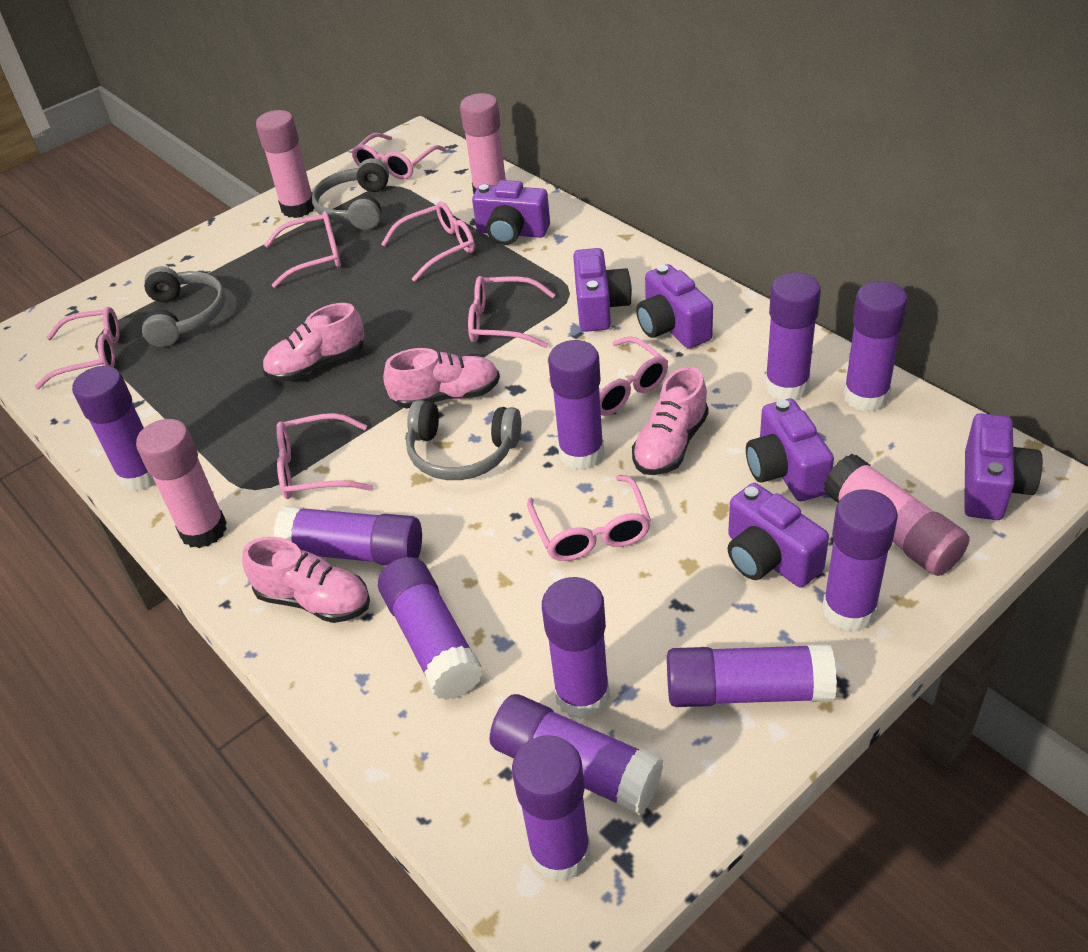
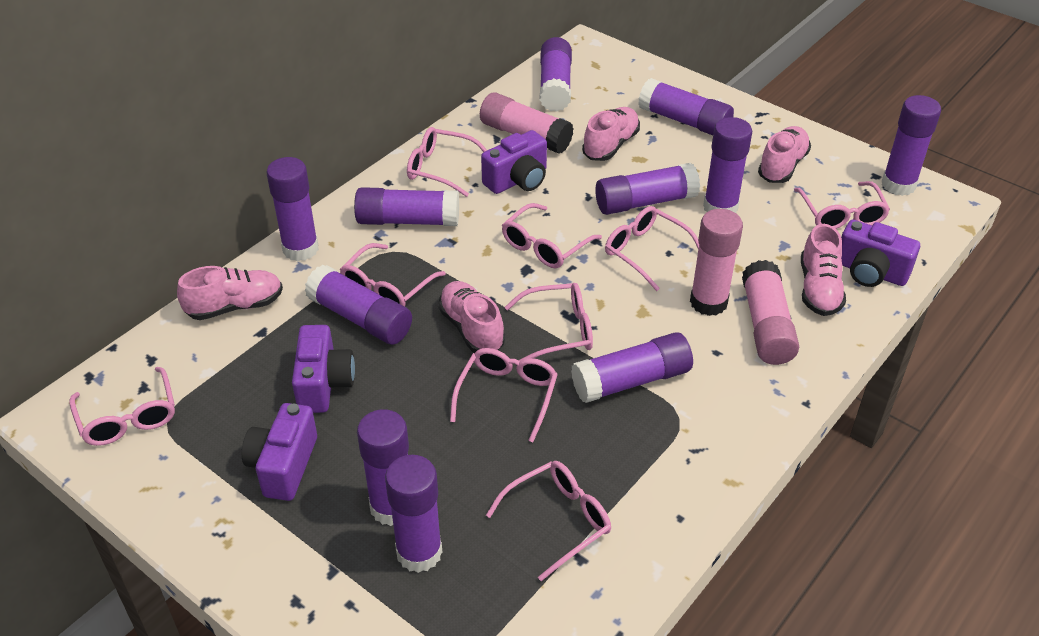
grey headphones: 3 -> 0
pink glasses: 8 -> 9
pink glue stick: 4 -> 3
pink shoe: 4 -> 5
purple camera: 6 -> 4

